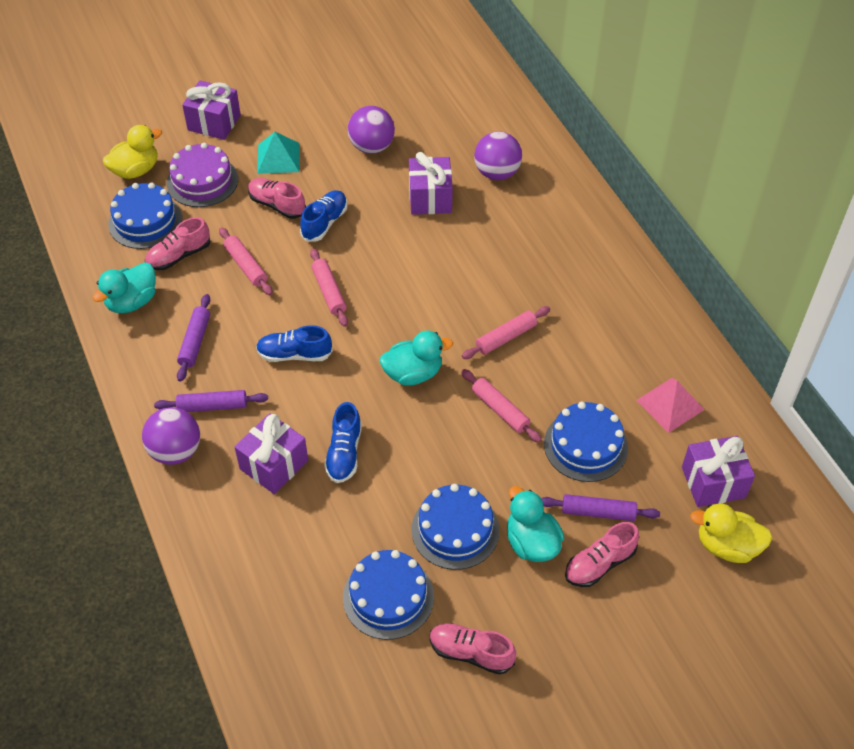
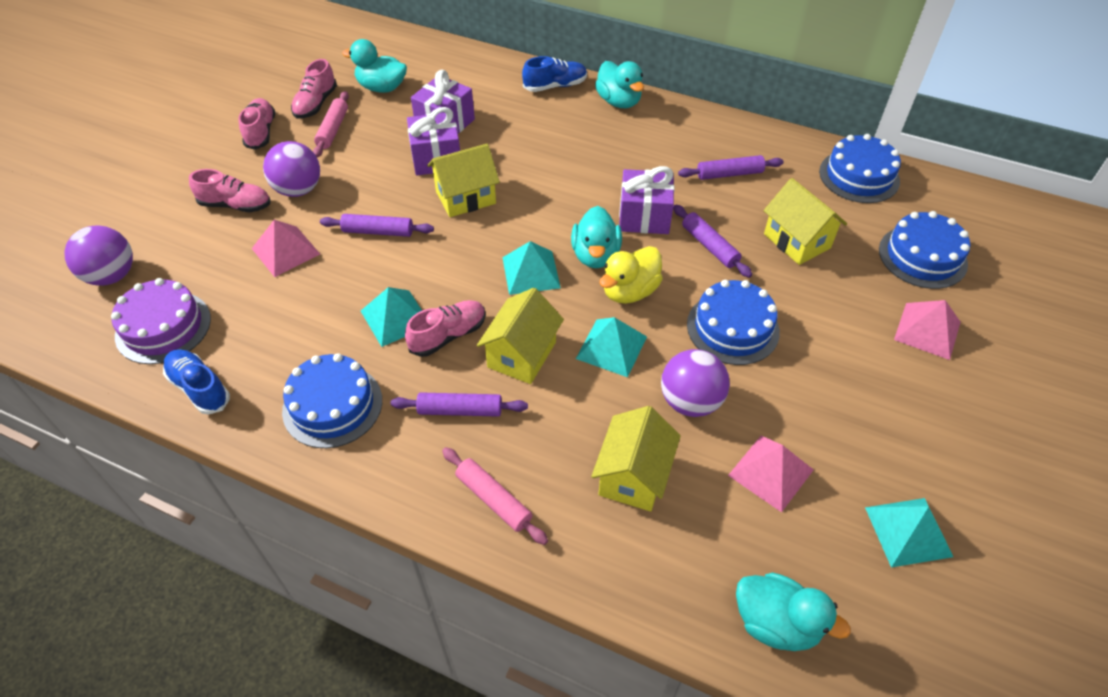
blue shoe: 3 -> 2
pink pyramid: 1 -> 3
pink rolling pin: 4 -> 2
purple gift: 4 -> 3
purple rolling pin: 3 -> 4
turquoise duck: 3 -> 4
turquoise pyramid: 1 -> 4
yellow duck: 2 -> 1
yellow house: 0 -> 4

